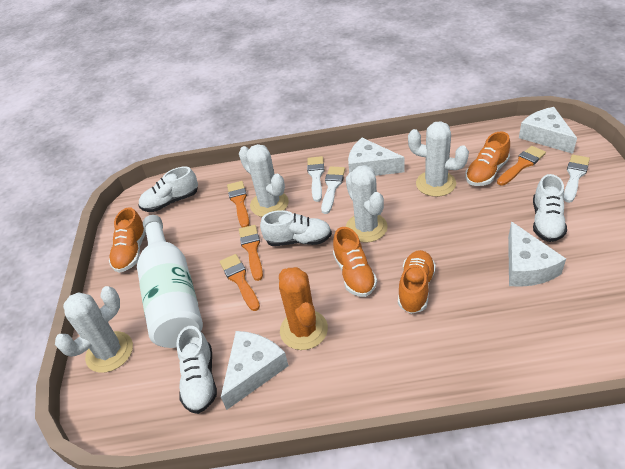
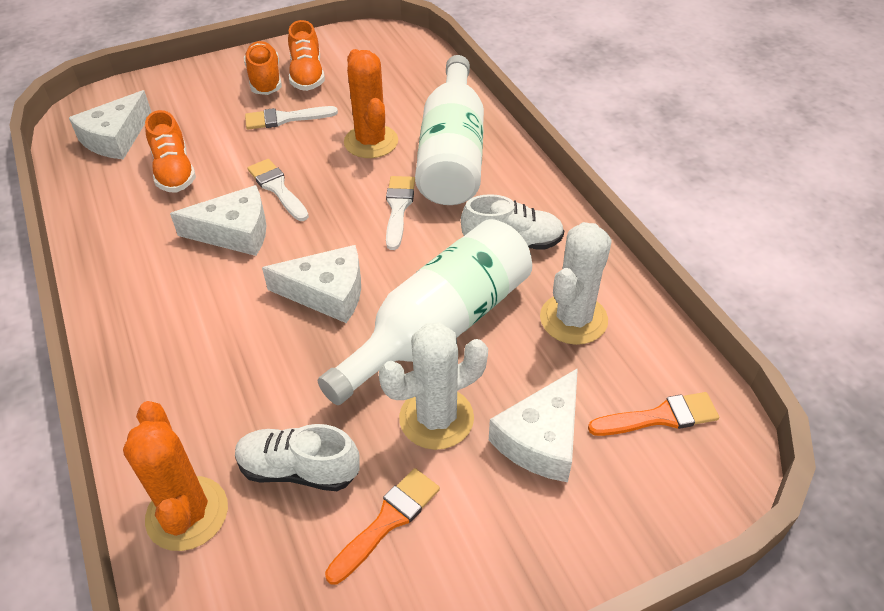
orange brush: 4 -> 2
orange cactus: 1 -> 2
orange shoe: 4 -> 3
white bottle: 1 -> 2
white cactus: 4 -> 2
white shoe: 4 -> 2

